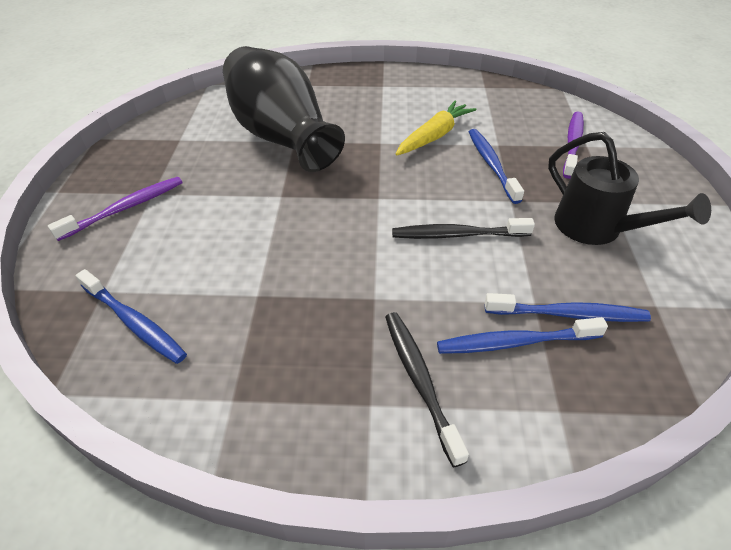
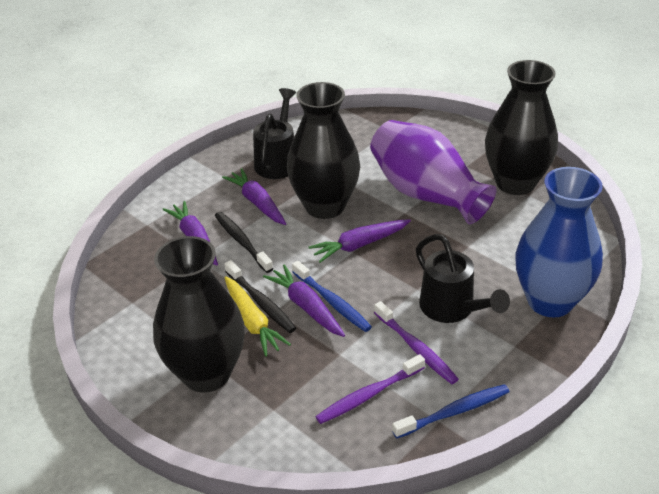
black vase: 1 -> 3
black watering can: 1 -> 2
blue toothbrush: 4 -> 2
blue vase: 0 -> 1
purple carrot: 0 -> 4
purple vase: 0 -> 1

